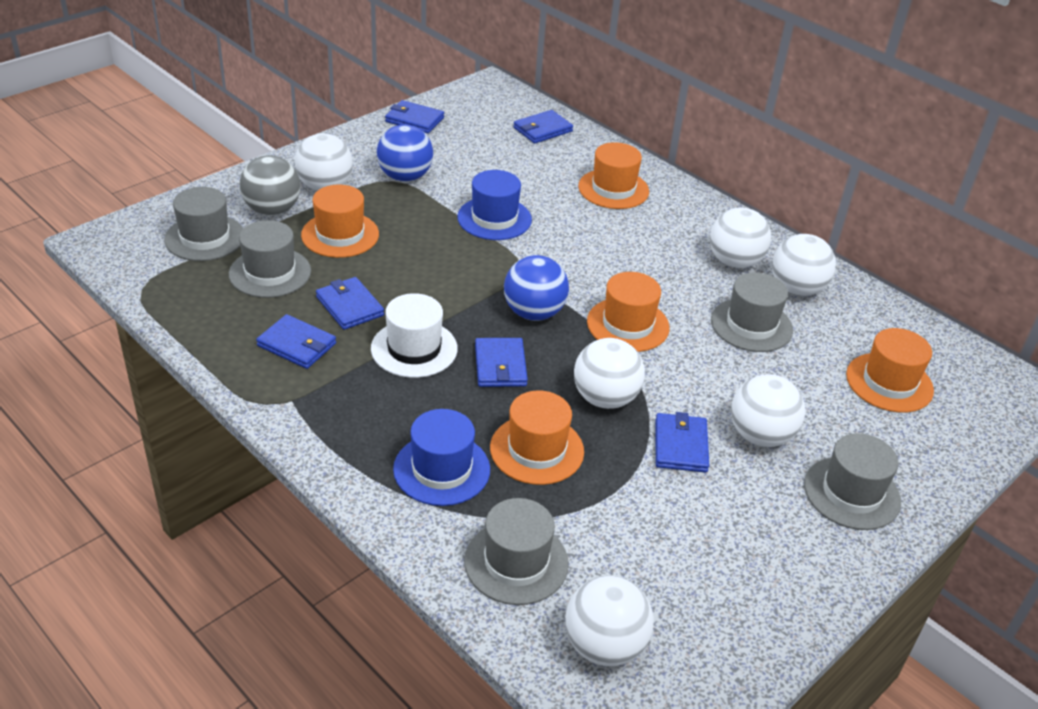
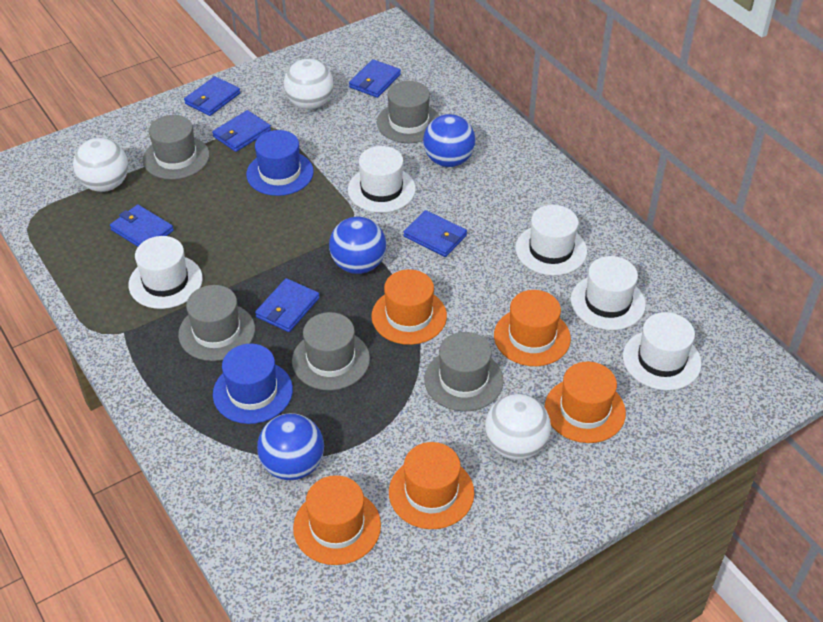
blue ball: 2 -> 3
grey ball: 1 -> 0
white ball: 6 -> 3
white hat: 1 -> 5

